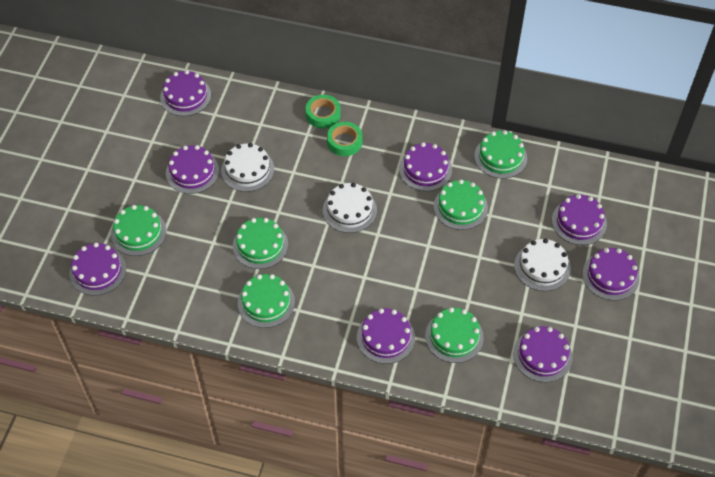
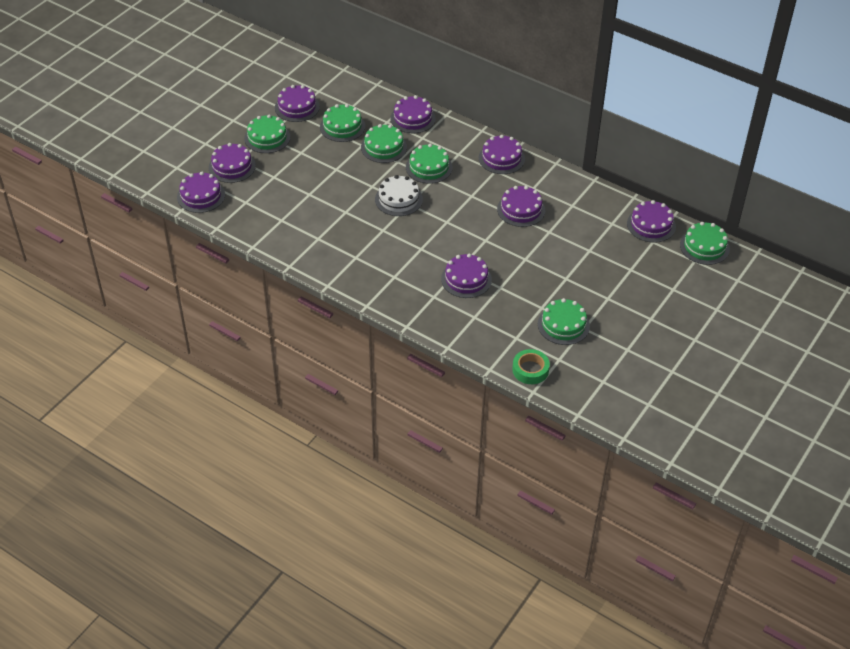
green tape: 2 -> 1
white cake: 3 -> 1

